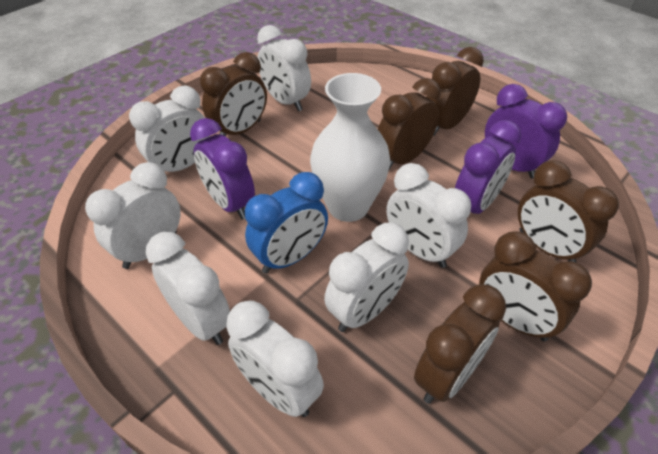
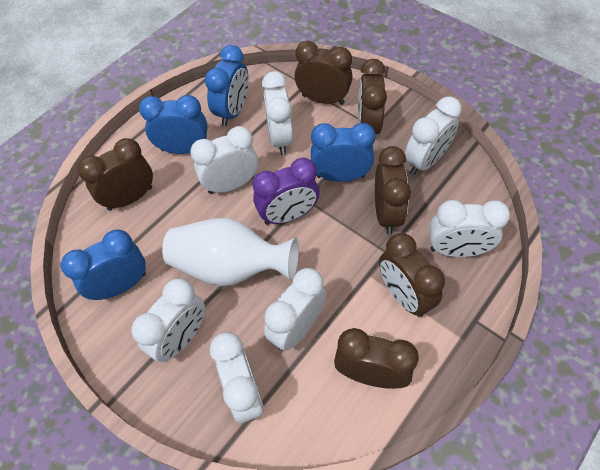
blue clock: 1 -> 4
purple clock: 3 -> 1

